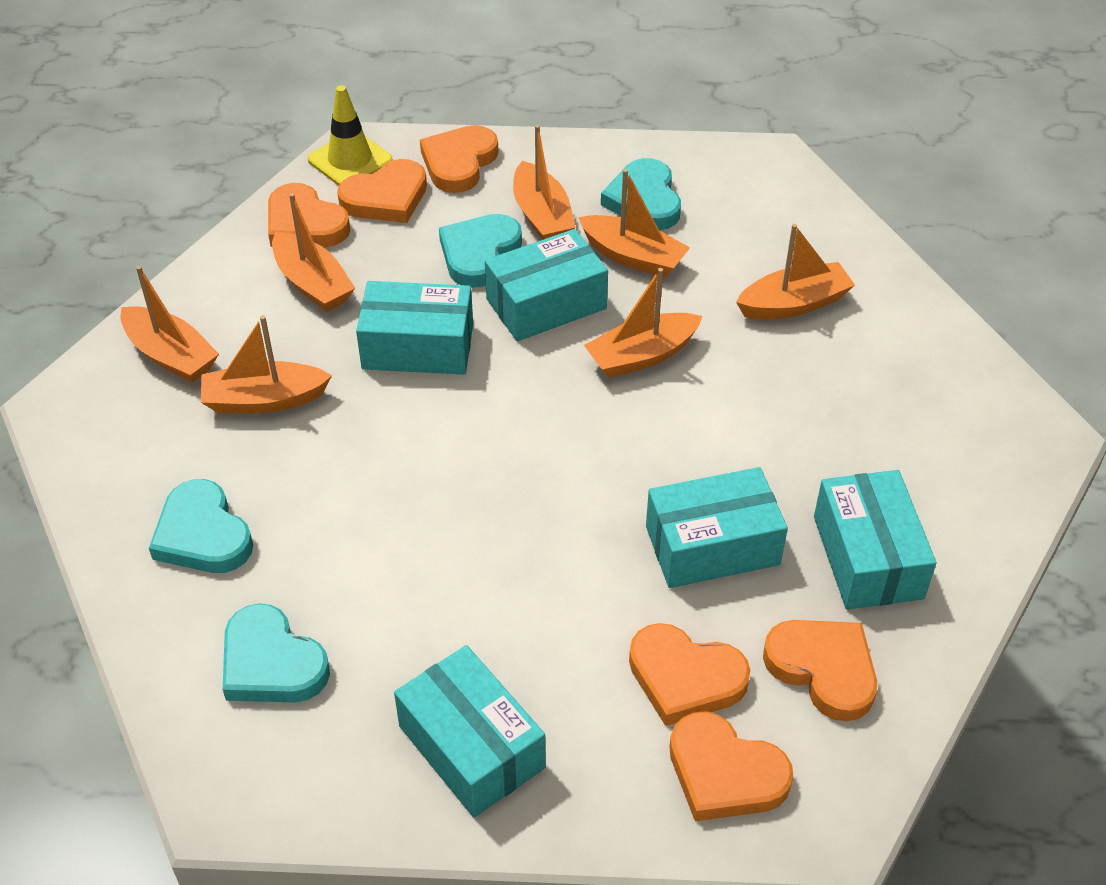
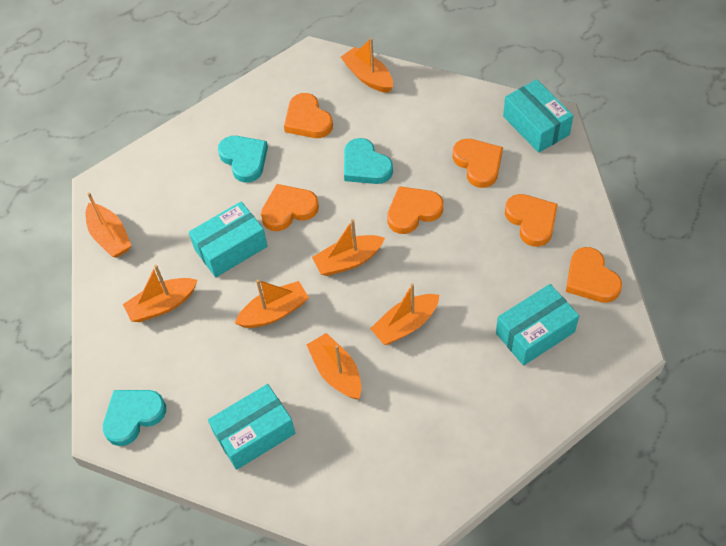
turquoise box: 5 -> 4
turquoise heart: 4 -> 3
yellow traffic cone: 1 -> 0

